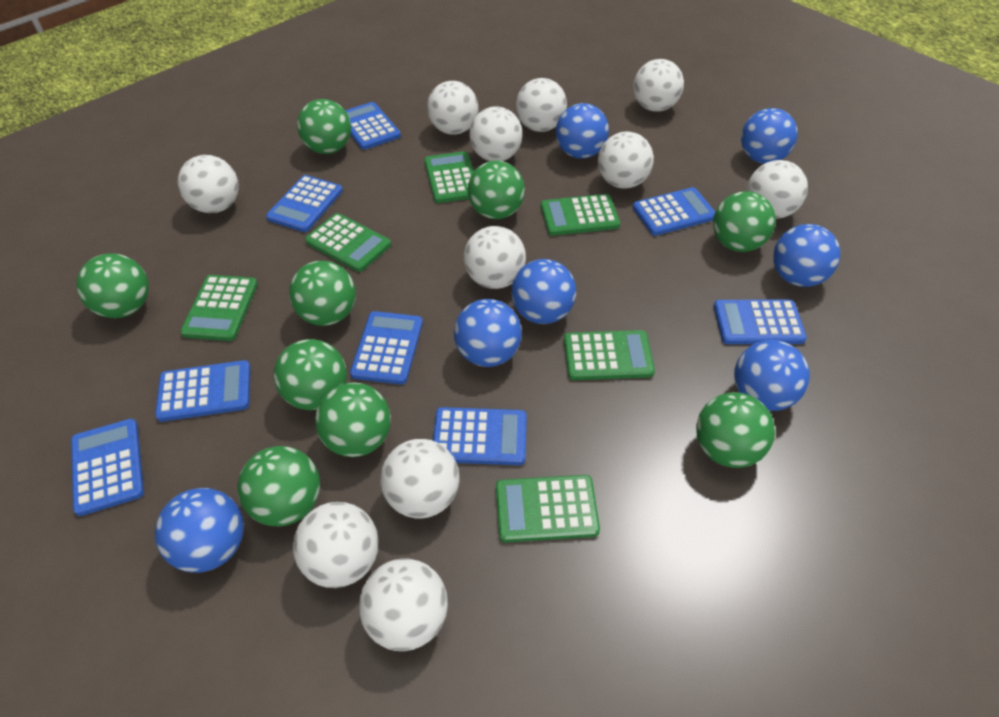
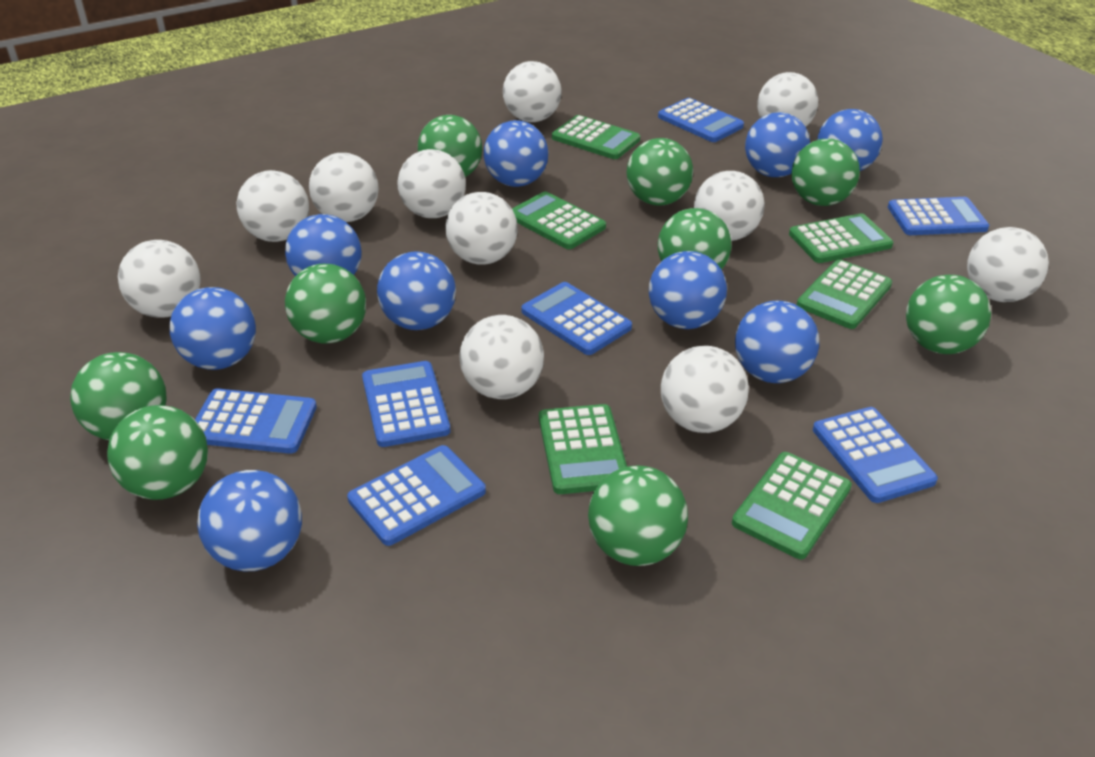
blue ball: 7 -> 9
blue calculator: 8 -> 7

